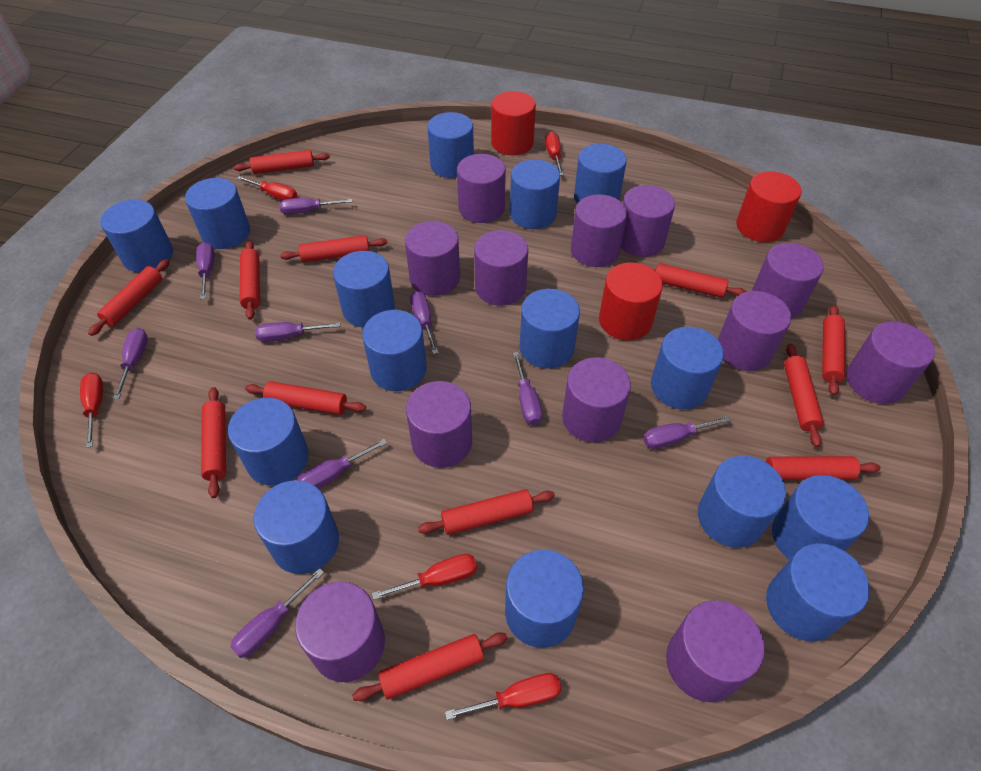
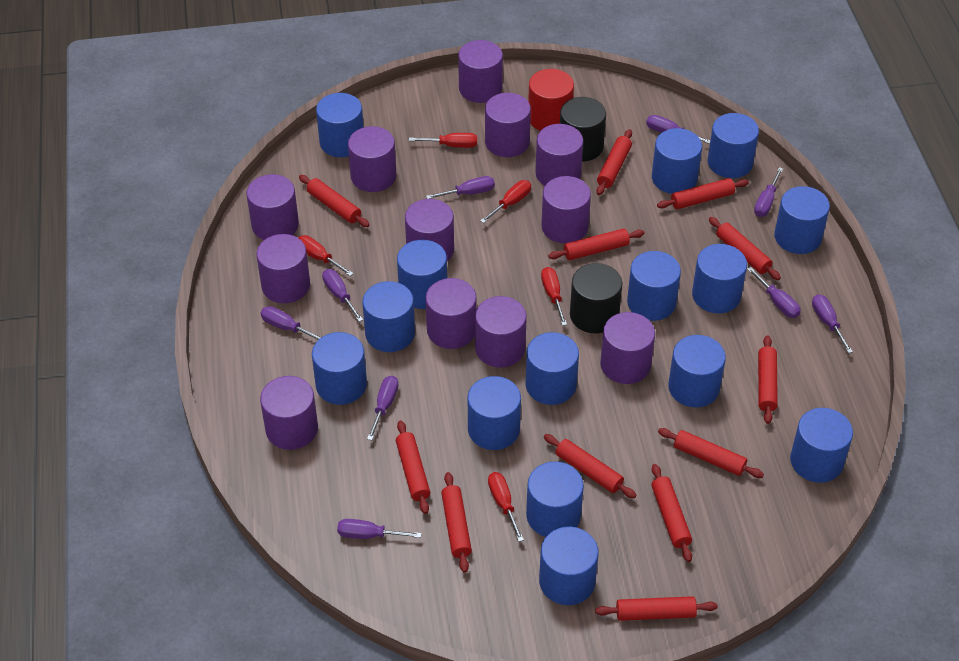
black cylinder: 0 -> 2
red cylinder: 3 -> 1

